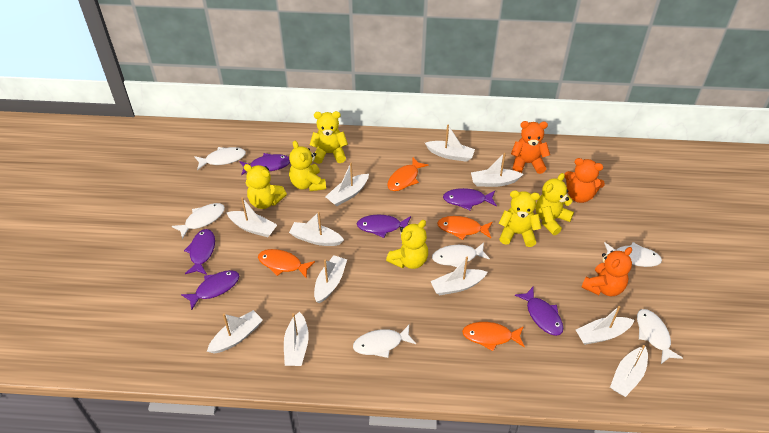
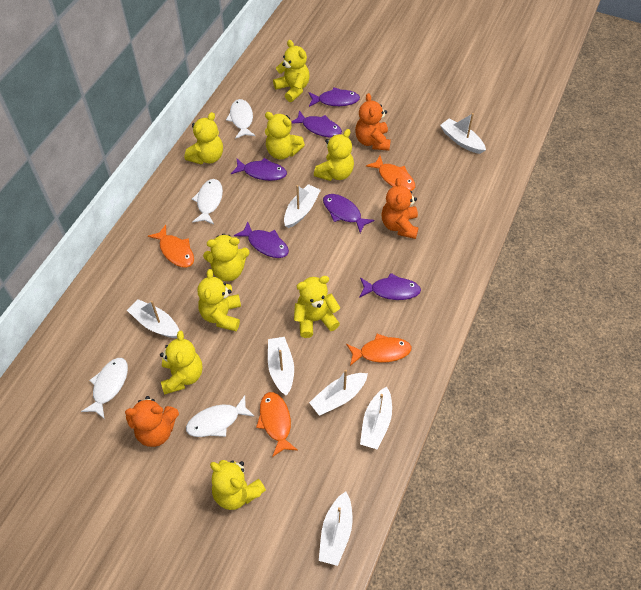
white boat: 11 -> 7
white fish: 6 -> 4
yellow teddy bear: 6 -> 9

